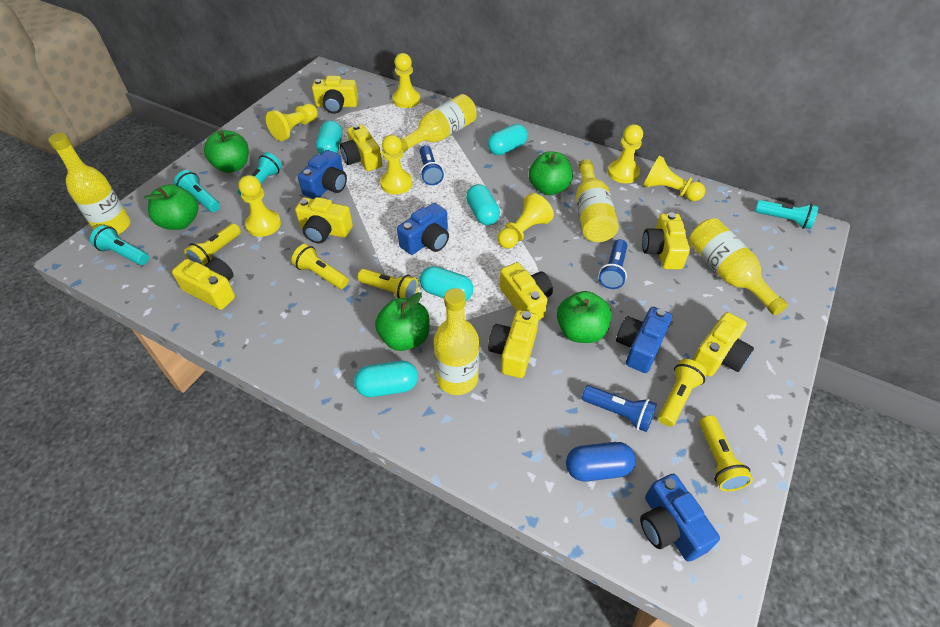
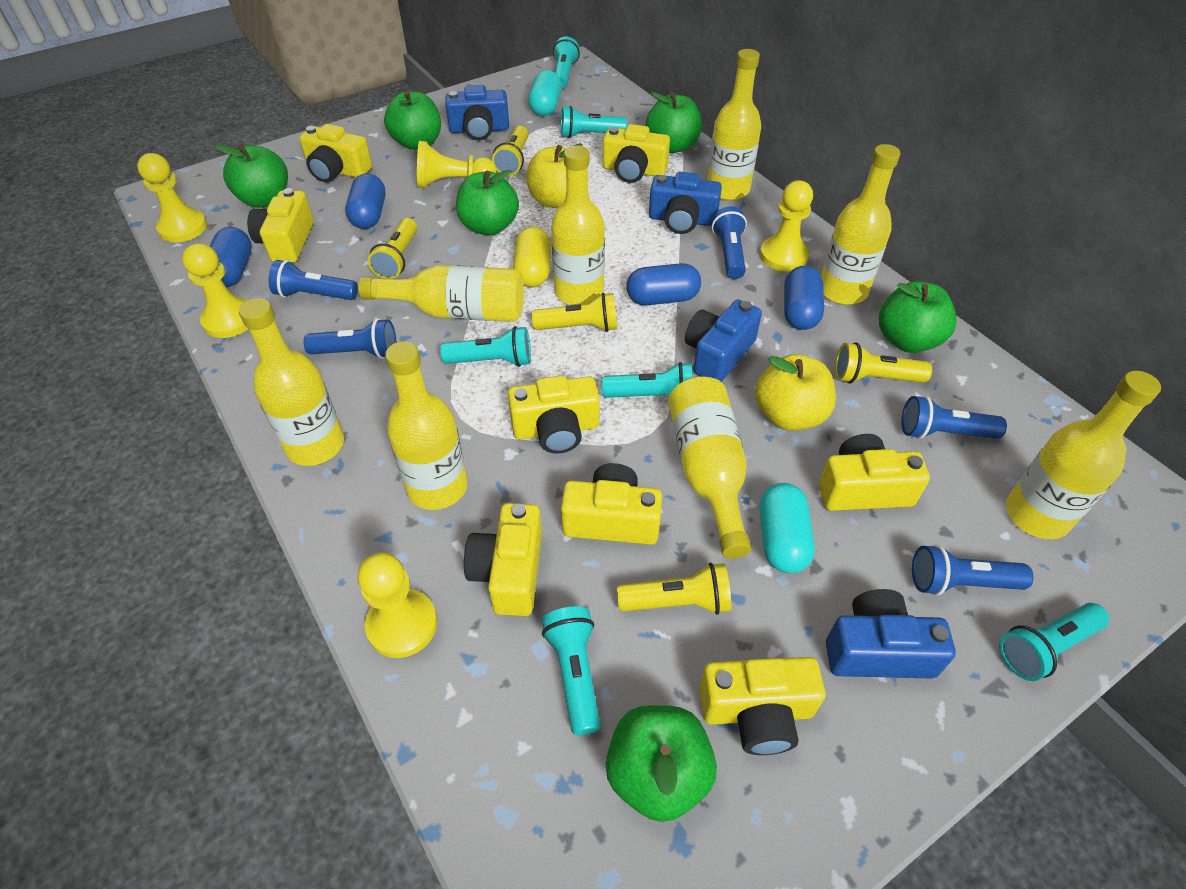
blue capsule: 1 -> 4
blue flashlight: 3 -> 5
green apple: 5 -> 6
turquoise capsule: 5 -> 2
turquoise flashlight: 4 -> 6
yellow apple: 0 -> 2
yellow bottle: 5 -> 8
yellow capsule: 0 -> 1
yellow pawn: 7 -> 5

